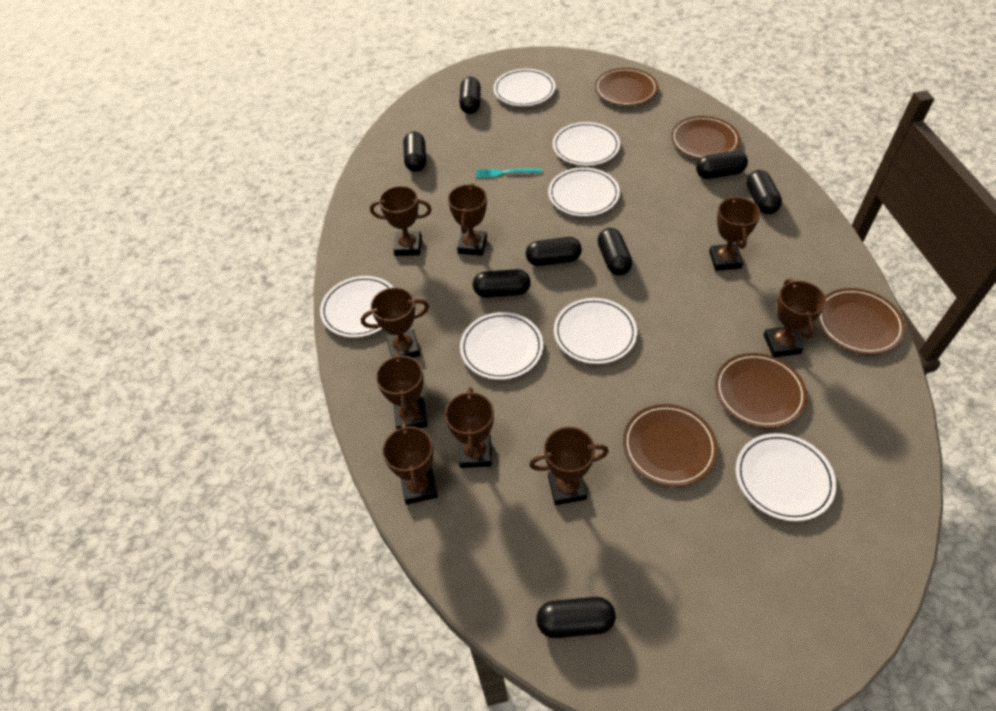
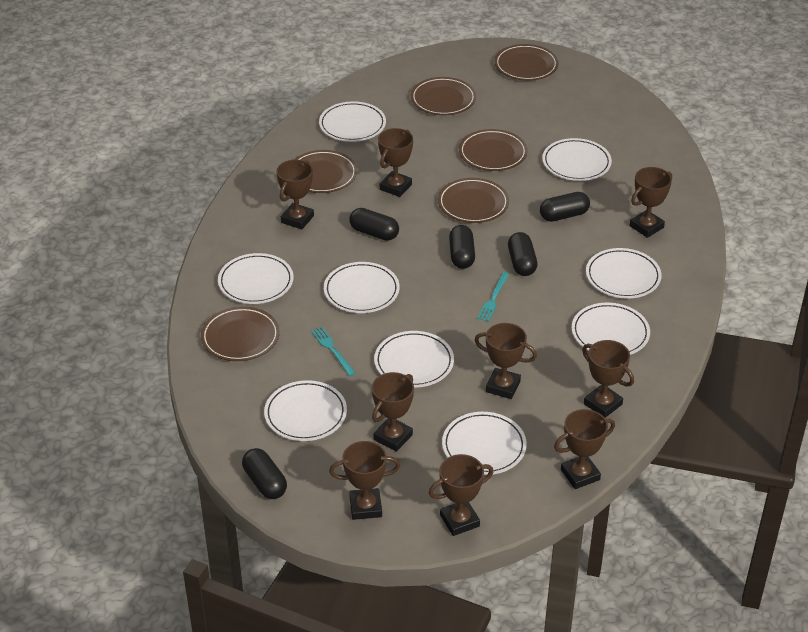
black capsule: 8 -> 5
brown plate: 5 -> 6
turquoise fork: 1 -> 2
white plate: 7 -> 9

